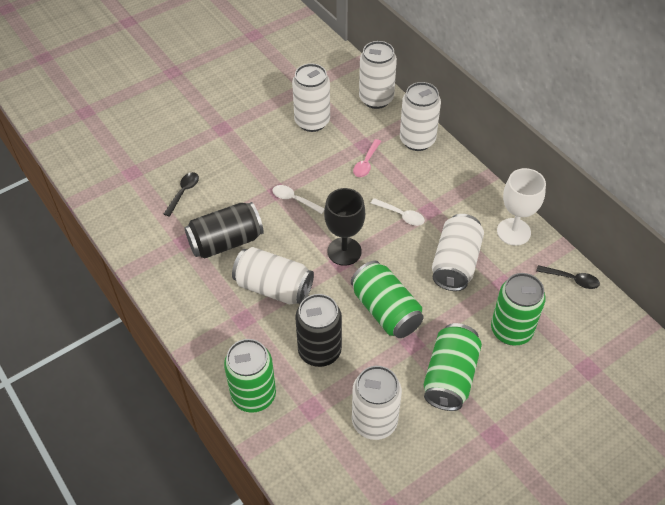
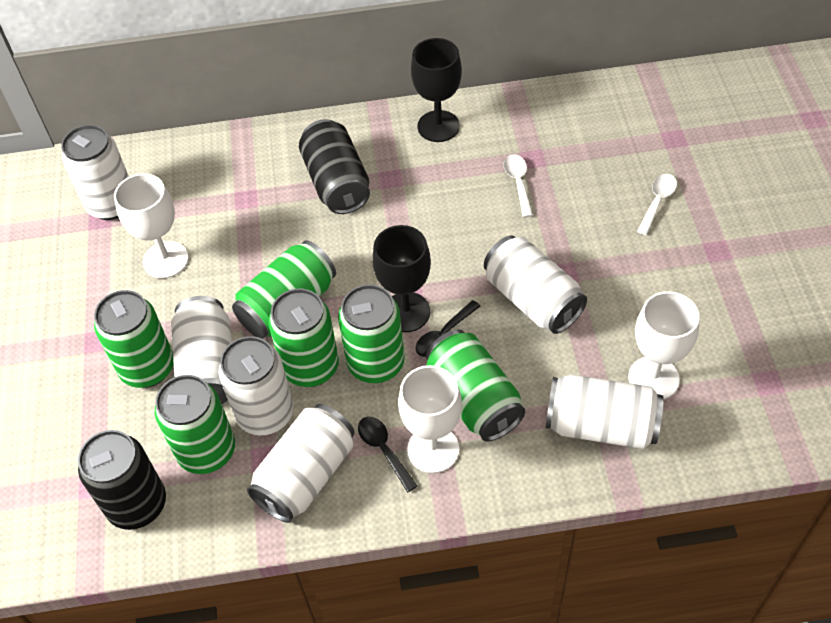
black goblet: 1 -> 2
green can: 4 -> 6
pink spoon: 1 -> 0
white goblet: 1 -> 3

